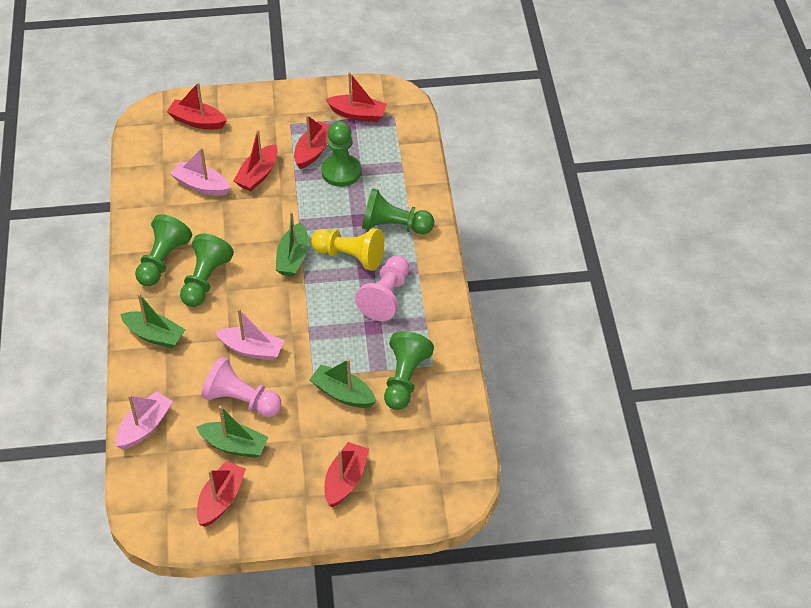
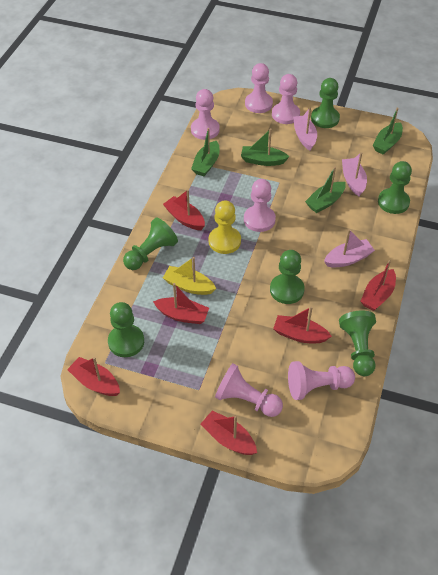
green pawn: 5 -> 6
pink pawn: 2 -> 6
yellow boat: 0 -> 1

